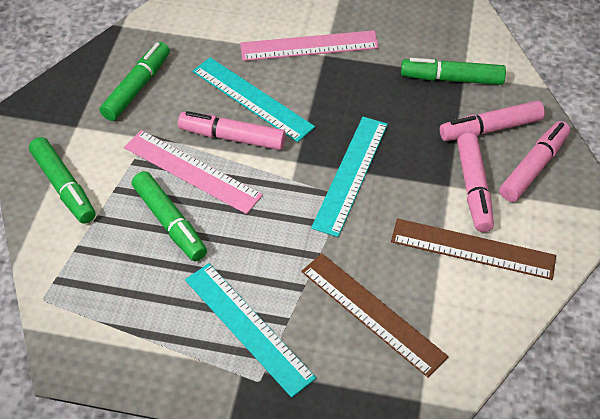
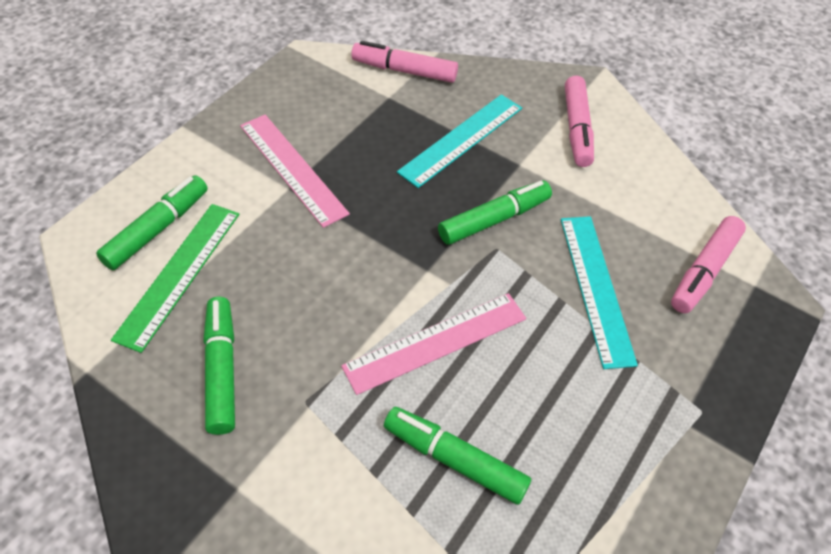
brown ruler: 2 -> 0
green ruler: 0 -> 1
pink marker: 4 -> 3
turquoise ruler: 3 -> 2

